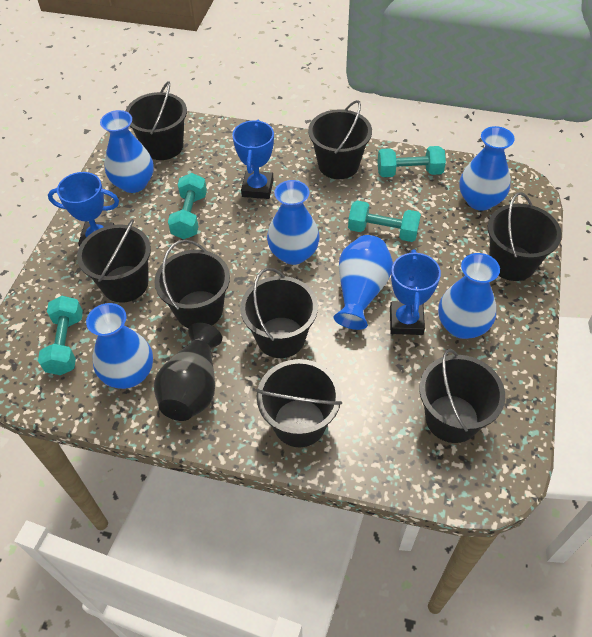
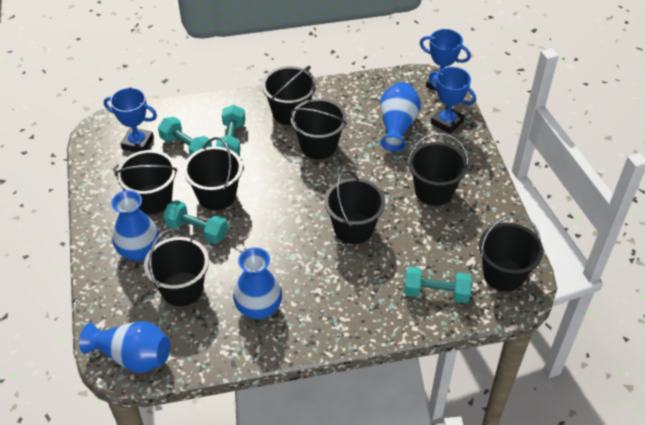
black vase: 1 -> 0
blue vase: 6 -> 4

